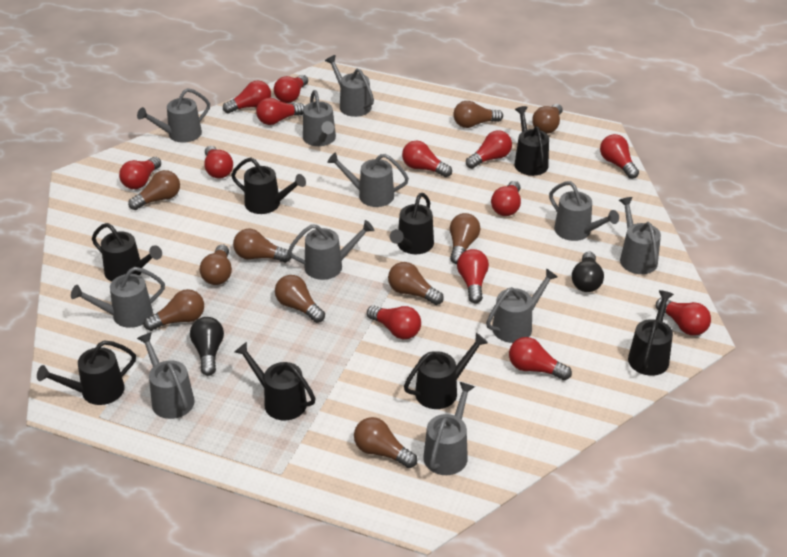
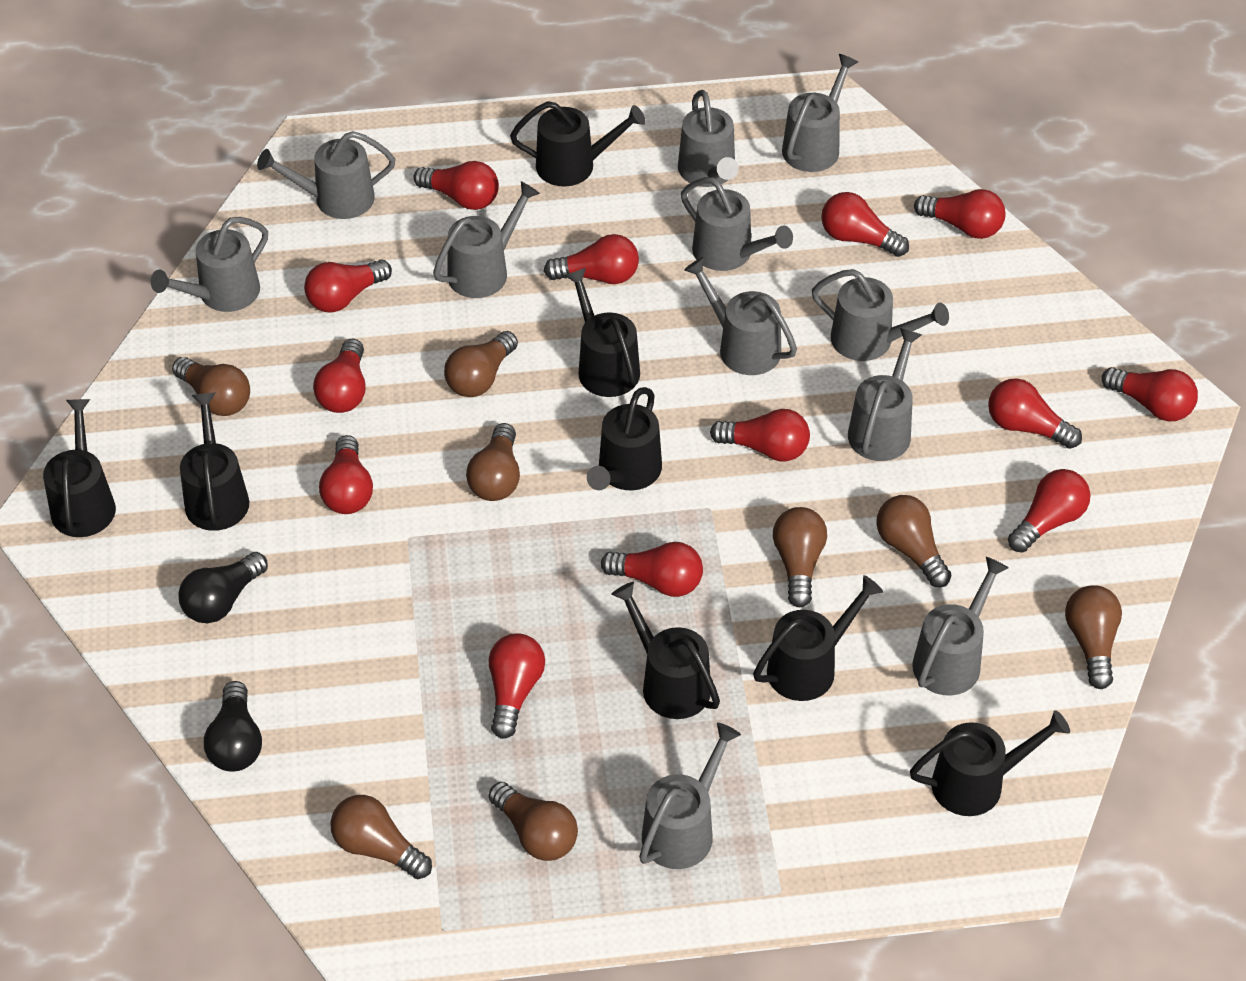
brown light bulb: 10 -> 8

